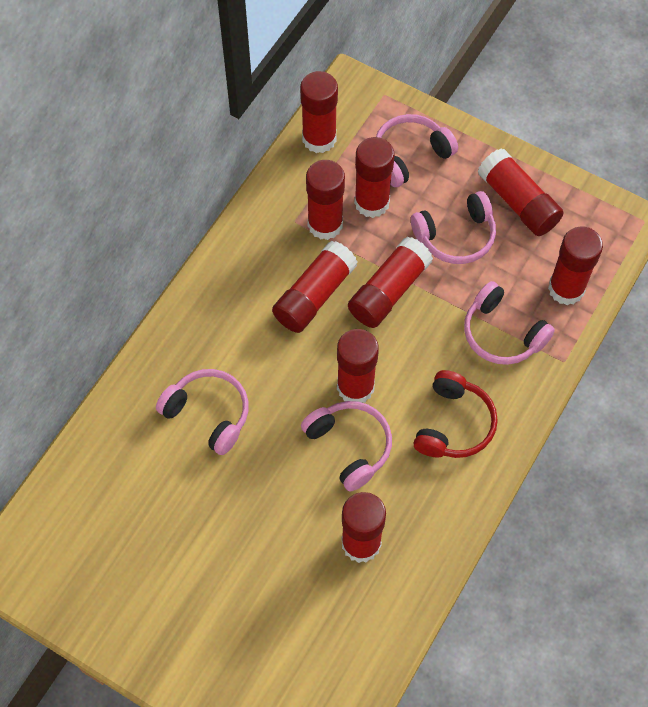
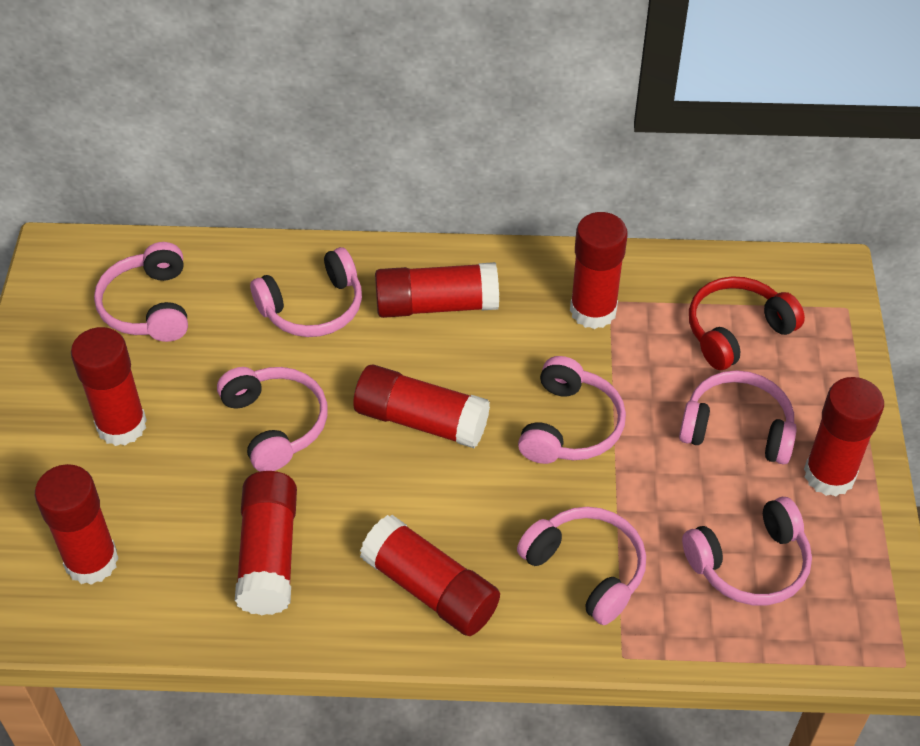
pink headphones: 5 -> 7
red glue stick: 9 -> 8

